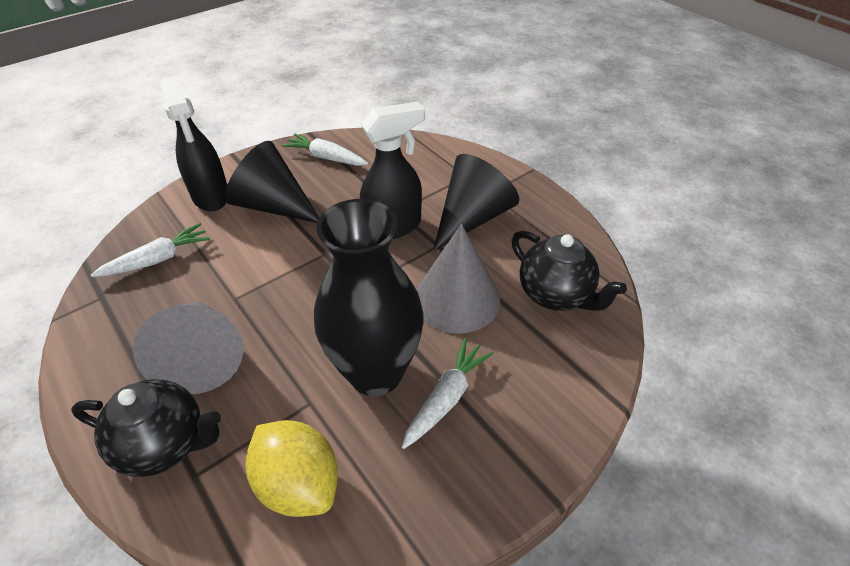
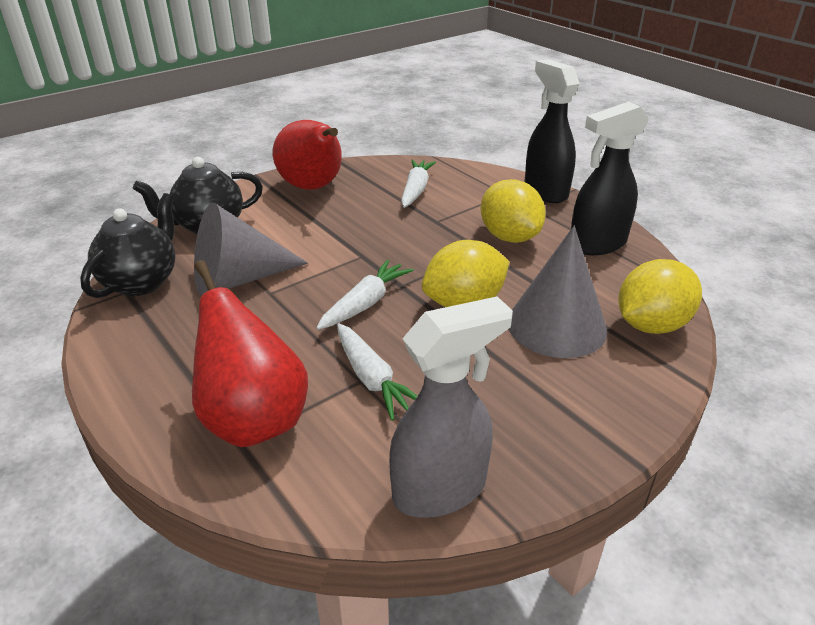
black cone: 2 -> 0
black vase: 1 -> 0
grey spray bottle: 0 -> 1
red pear: 0 -> 2
yellow lemon: 1 -> 3

